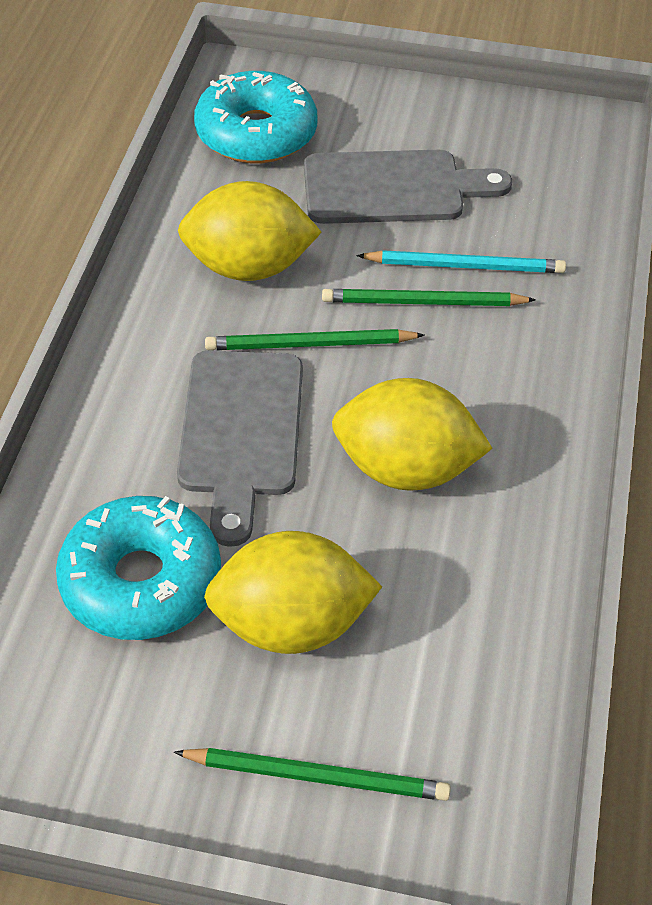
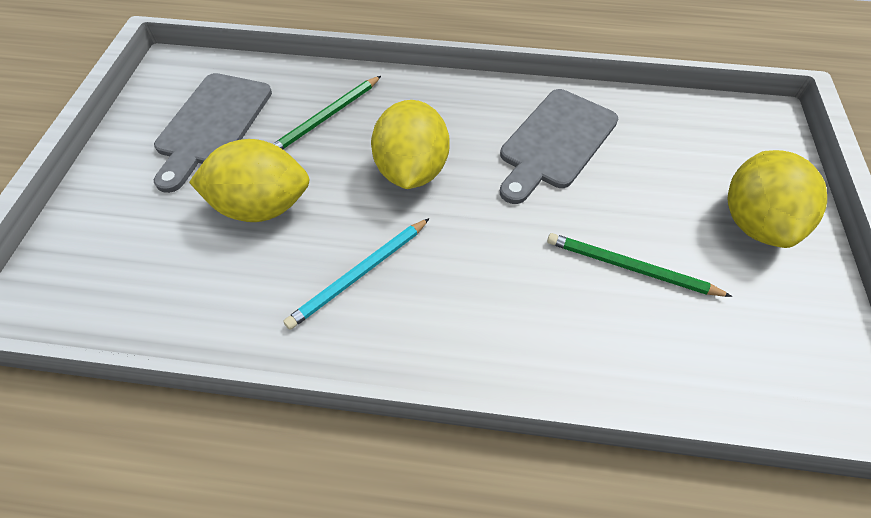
green pencil: 3 -> 2
turquoise donut: 2 -> 0

